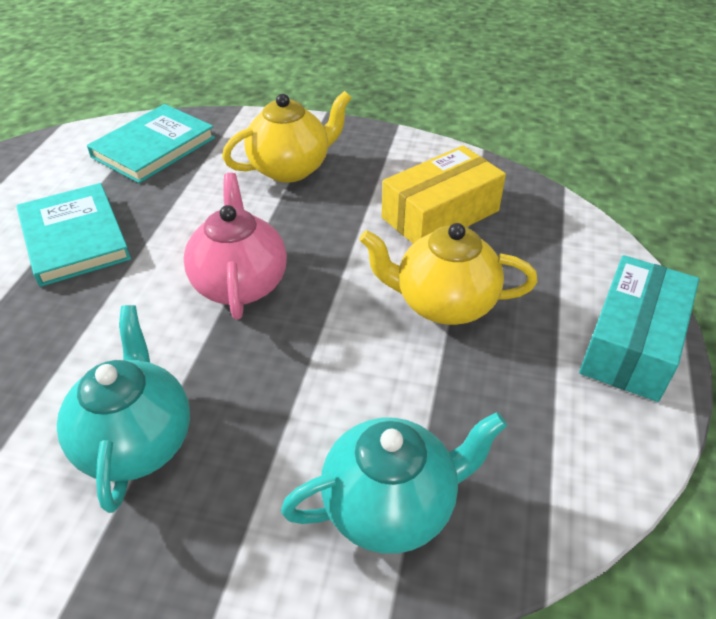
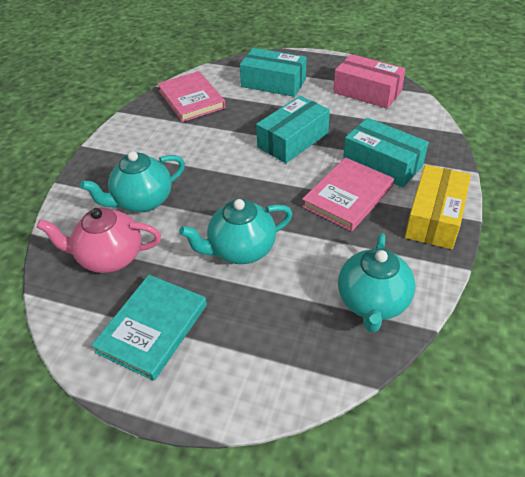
pink book: 0 -> 2
pink box: 0 -> 1
turquoise book: 2 -> 1
turquoise box: 1 -> 3
turquoise teapot: 2 -> 3
yellow teapot: 2 -> 0

